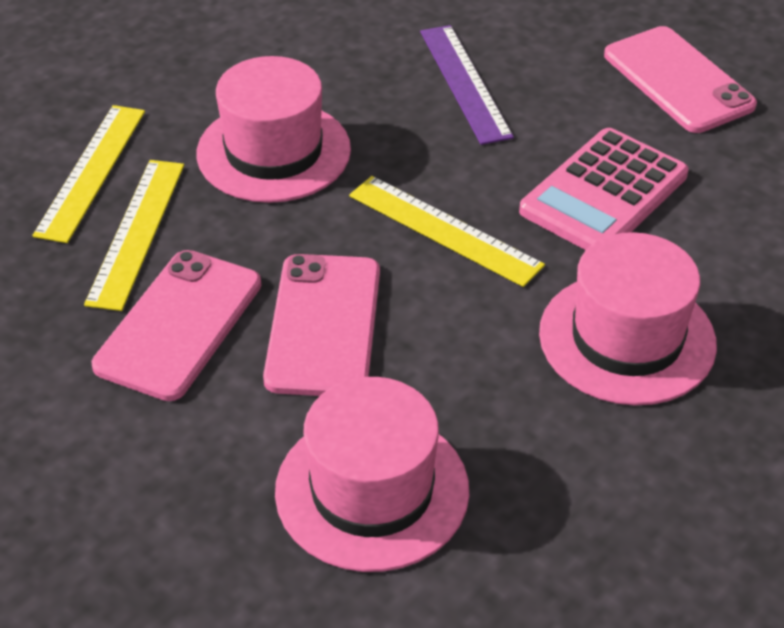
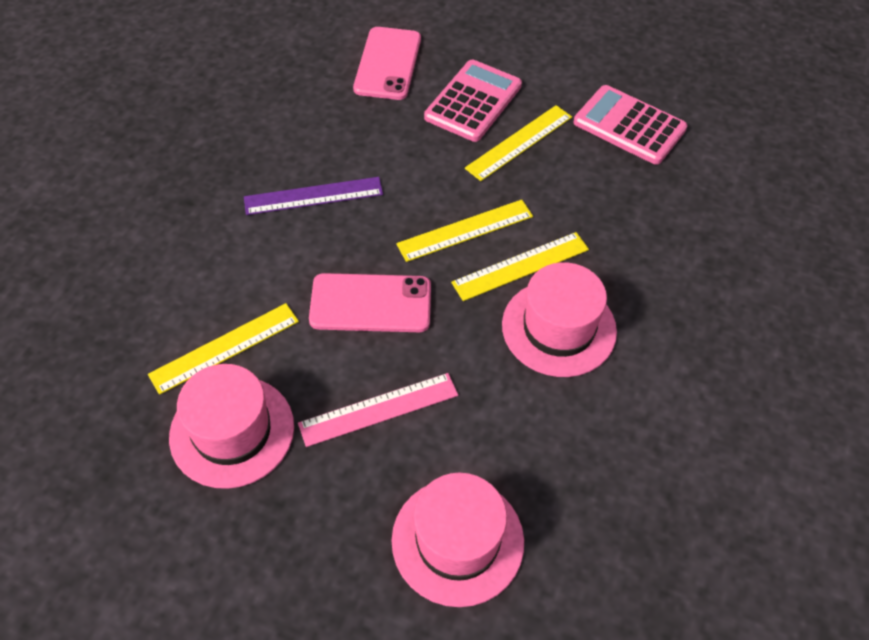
pink calculator: 1 -> 2
pink phone: 3 -> 2
pink ruler: 0 -> 1
yellow ruler: 3 -> 4

